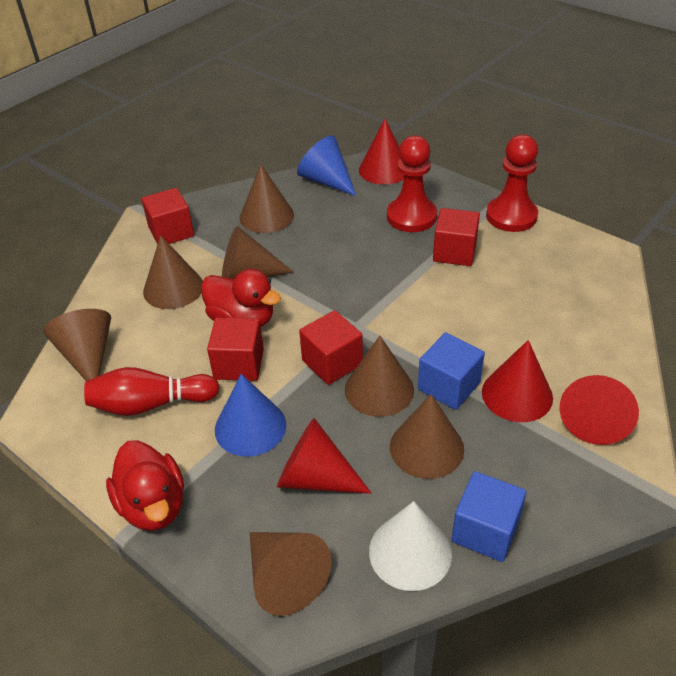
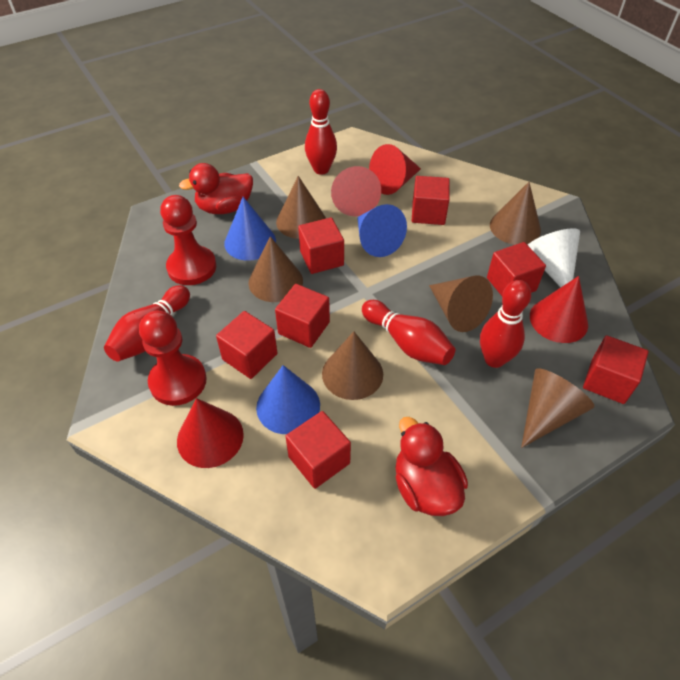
blue cone: 2 -> 3
blue cube: 2 -> 0
brown cone: 7 -> 6
red bowling pin: 1 -> 4
red cube: 4 -> 7

